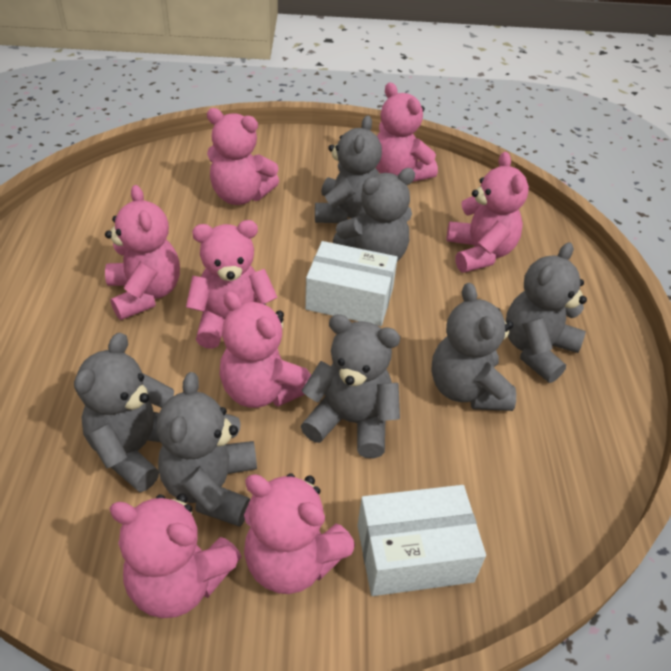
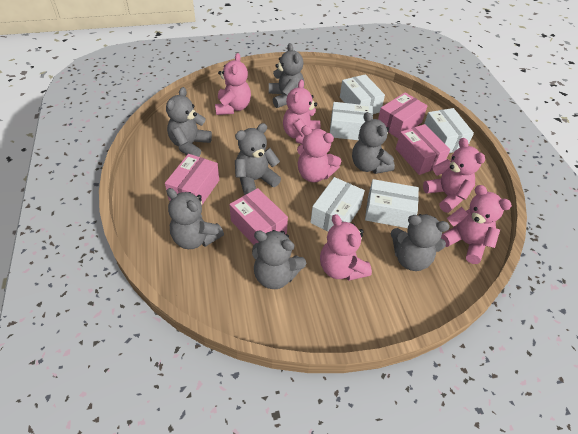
pink box: 0 -> 4
pink teddy bear: 8 -> 6
white box: 2 -> 5

